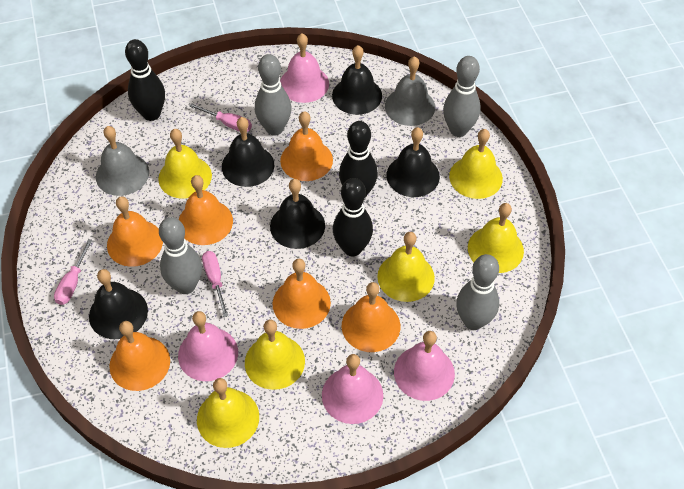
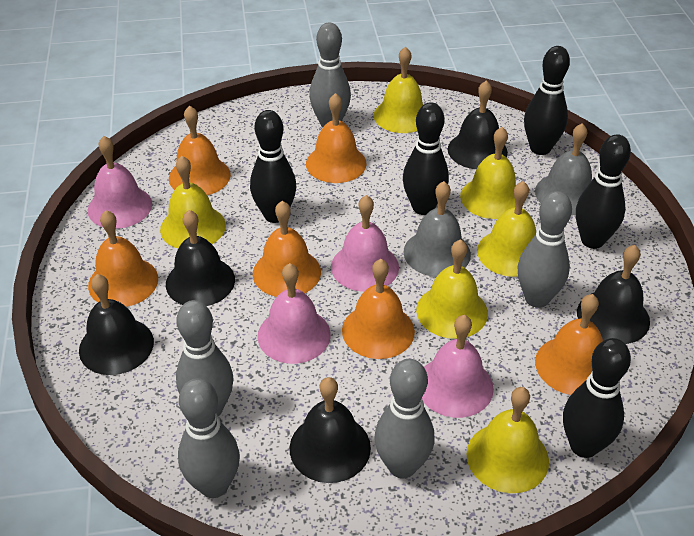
black bowling pin: 3 -> 5
grey bowling pin: 4 -> 5
pink screwdriver: 3 -> 0

